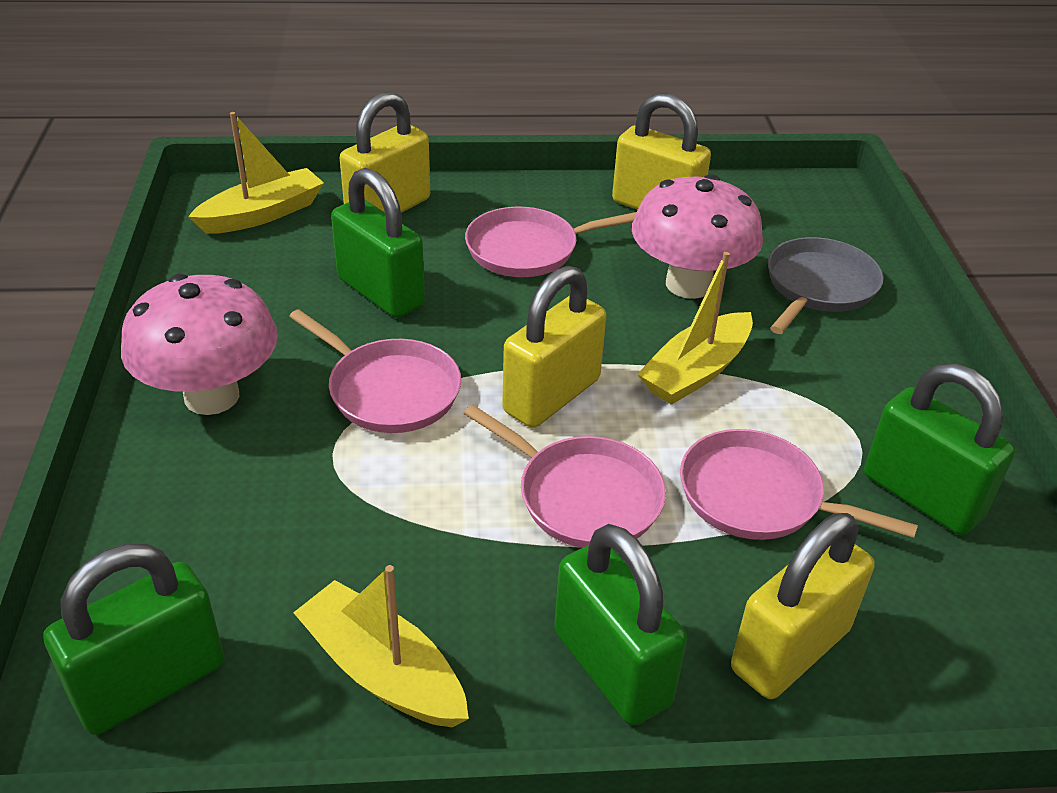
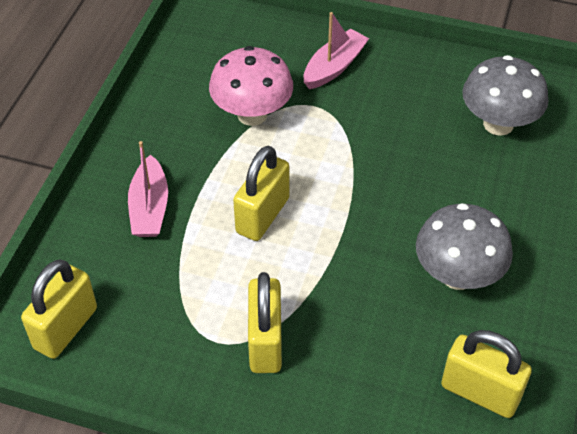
green padlock: 4 -> 0
grey mushroom: 0 -> 2
grey pan: 1 -> 0
pink boat: 0 -> 2
pink mushroom: 2 -> 1
pink pan: 4 -> 0
yellow boat: 3 -> 0

